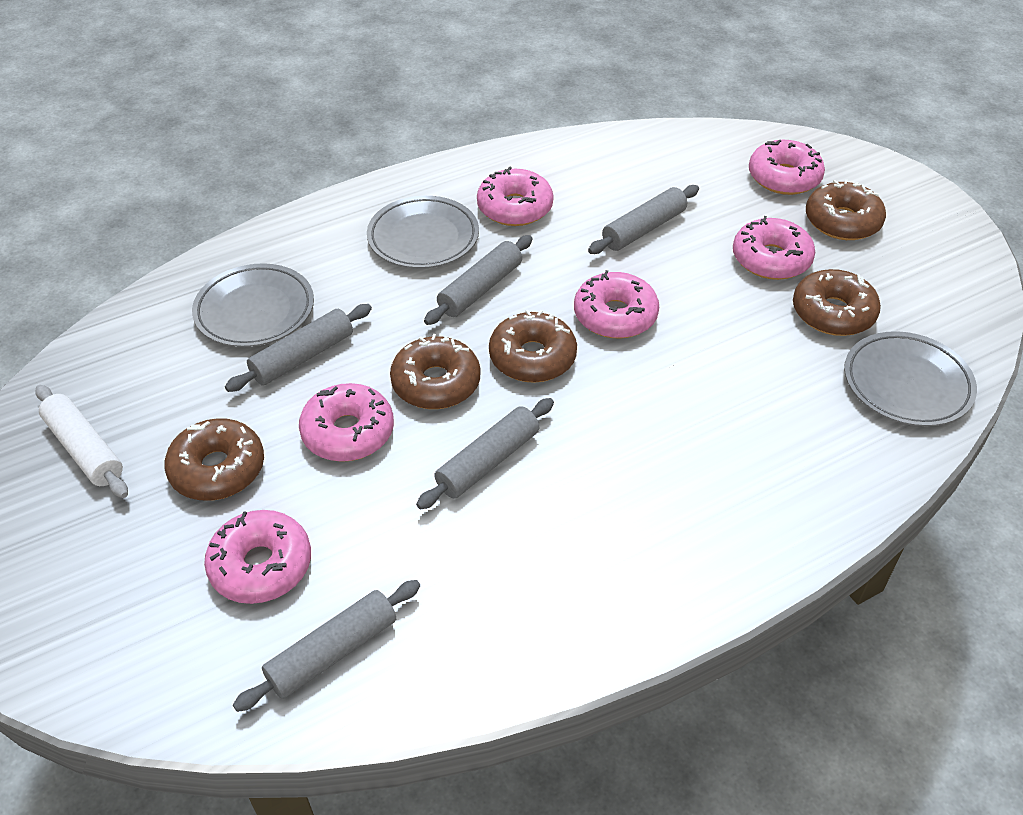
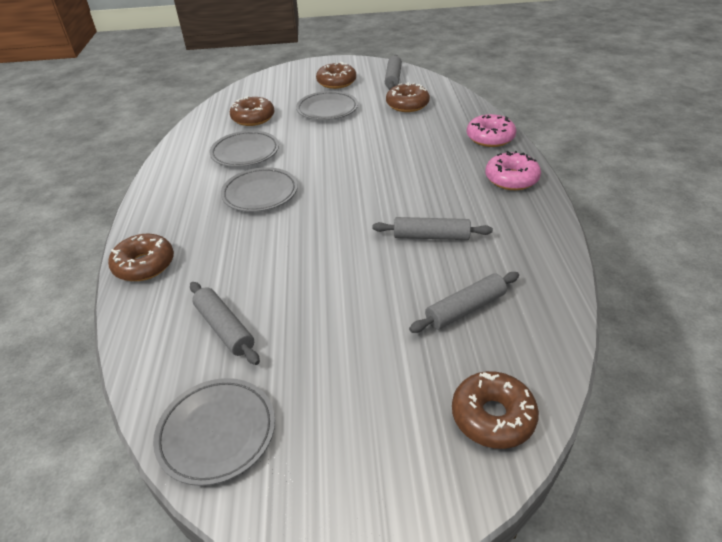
grey plate: 3 -> 4
grey rolling pin: 5 -> 4
pink donut: 6 -> 2
white rolling pin: 1 -> 0

